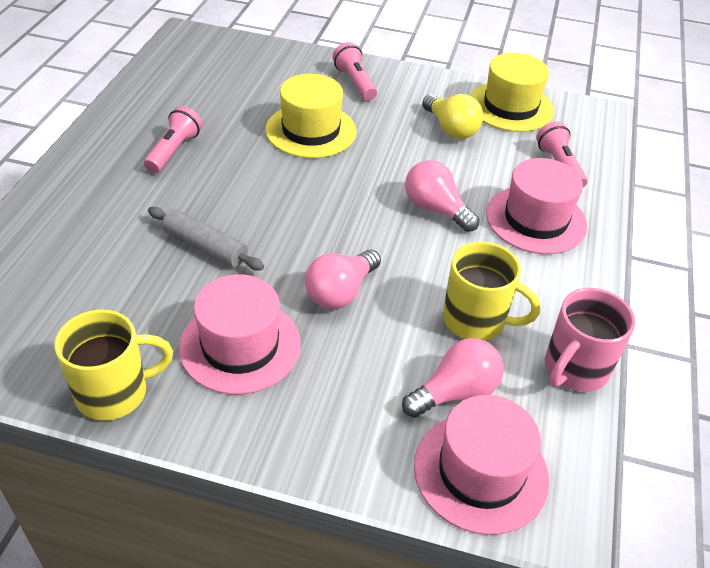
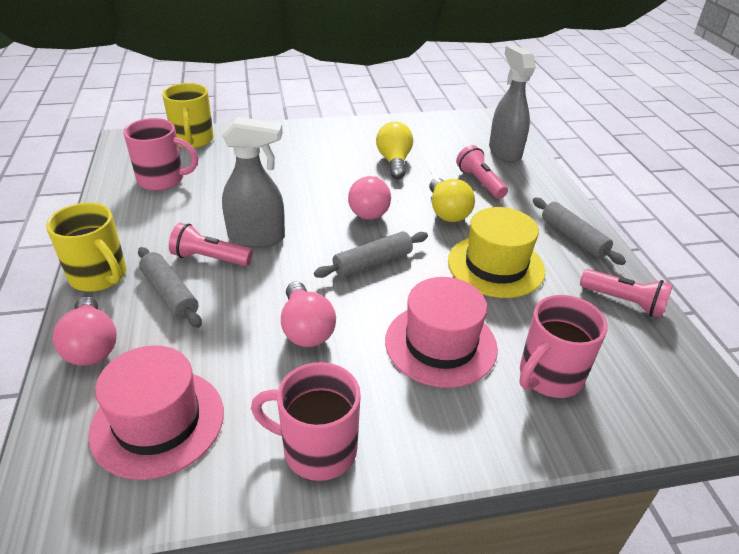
grey rolling pin: 1 -> 3
grey spray bottle: 0 -> 2
pink hat: 3 -> 2
pink mug: 1 -> 3
yellow hat: 2 -> 1
yellow light bulb: 1 -> 2

